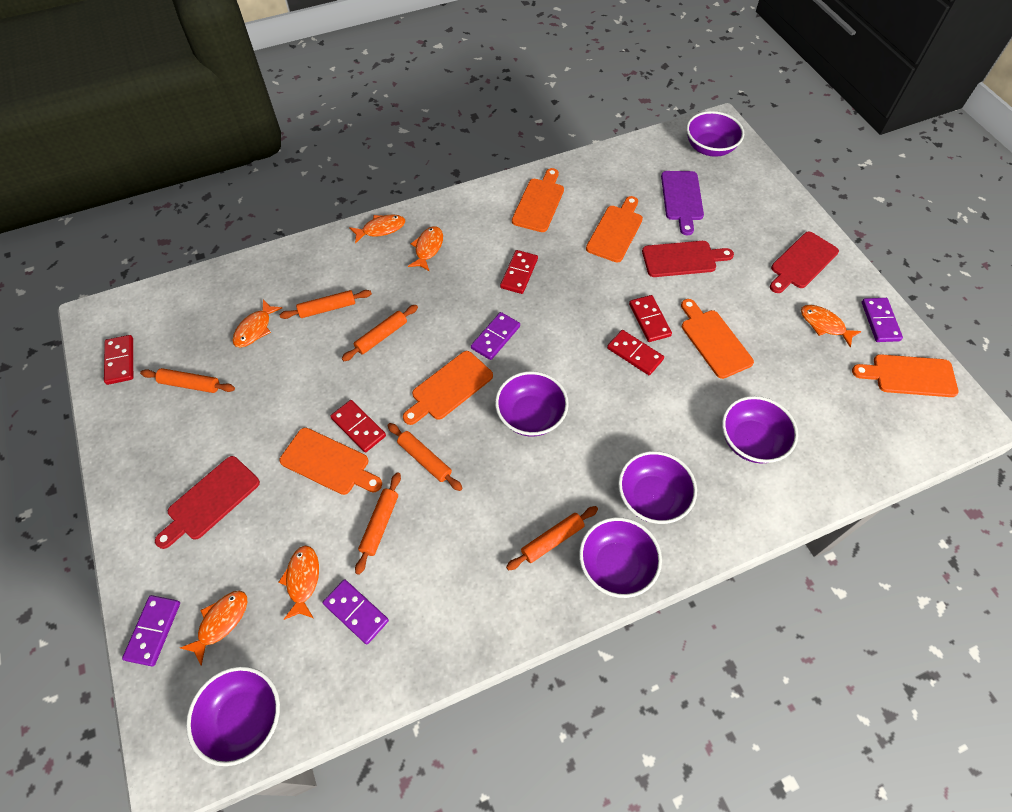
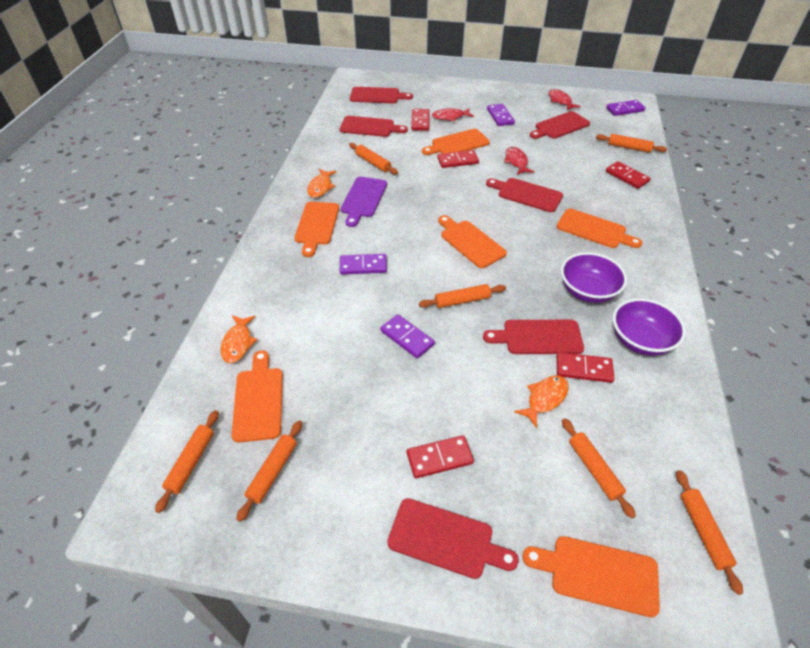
orange fish: 6 -> 3
orange rolling pin: 6 -> 7
purple bowl: 6 -> 2
red cutting board: 3 -> 6
red fish: 0 -> 3

